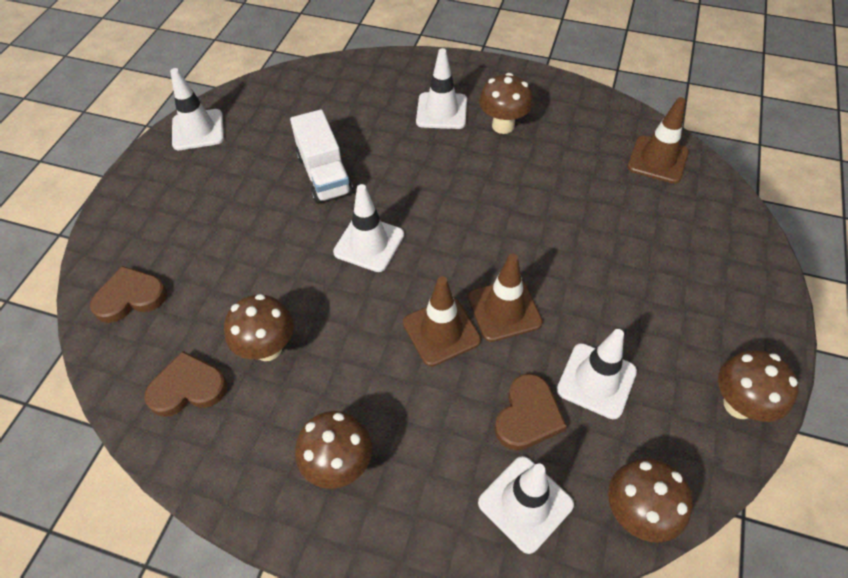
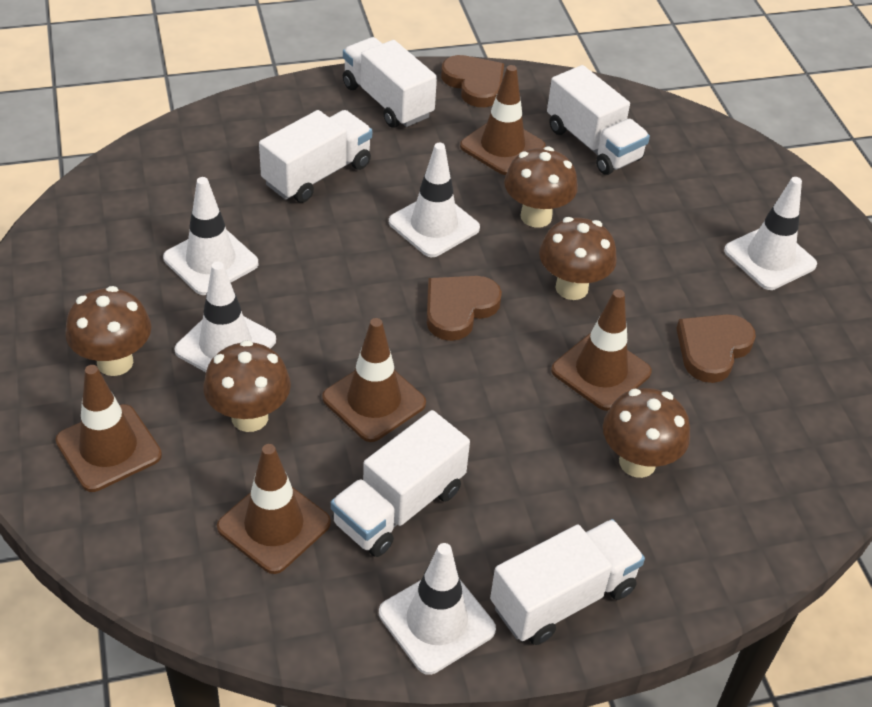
brown traffic cone: 3 -> 5
white truck: 1 -> 5

